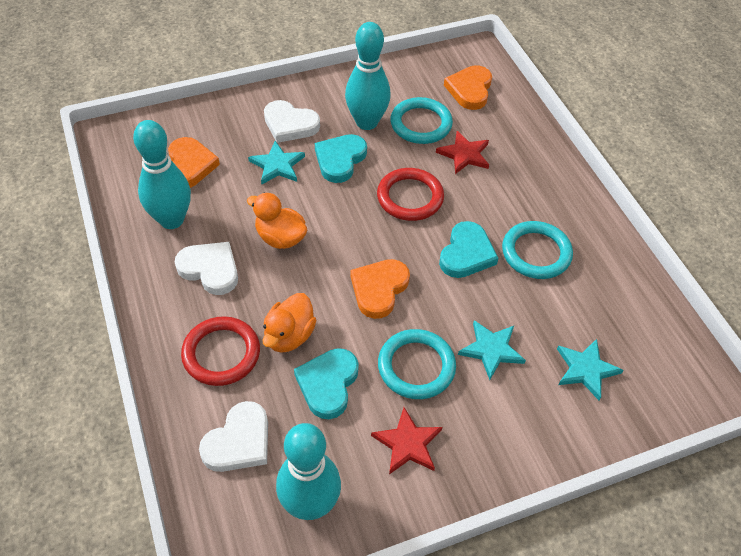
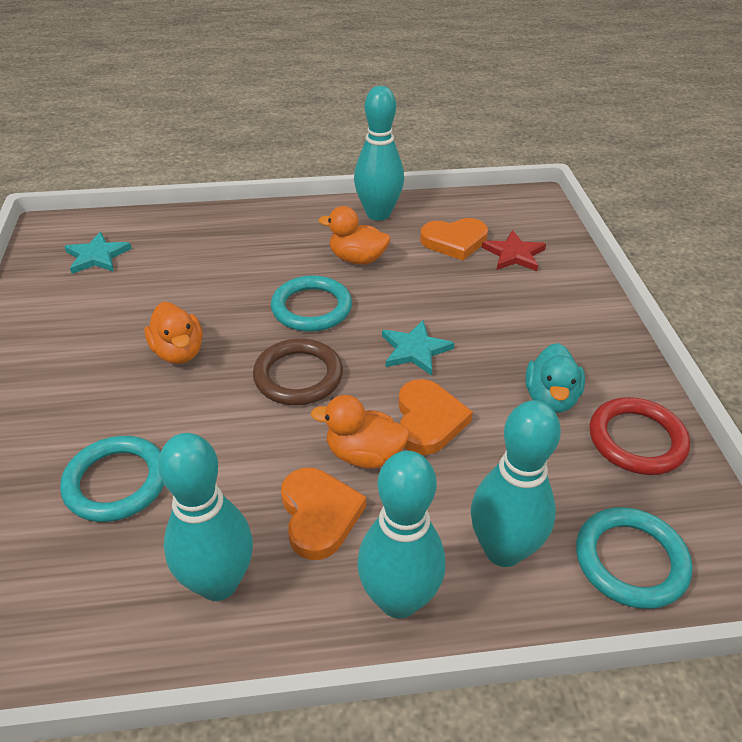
brown ring: 0 -> 1
orange duck: 2 -> 3
red ring: 2 -> 1
red star: 2 -> 1
turquoise bowling pin: 3 -> 4
turquoise duck: 0 -> 1
turquoise heart: 3 -> 0
turquoise star: 3 -> 2
white heart: 3 -> 0

